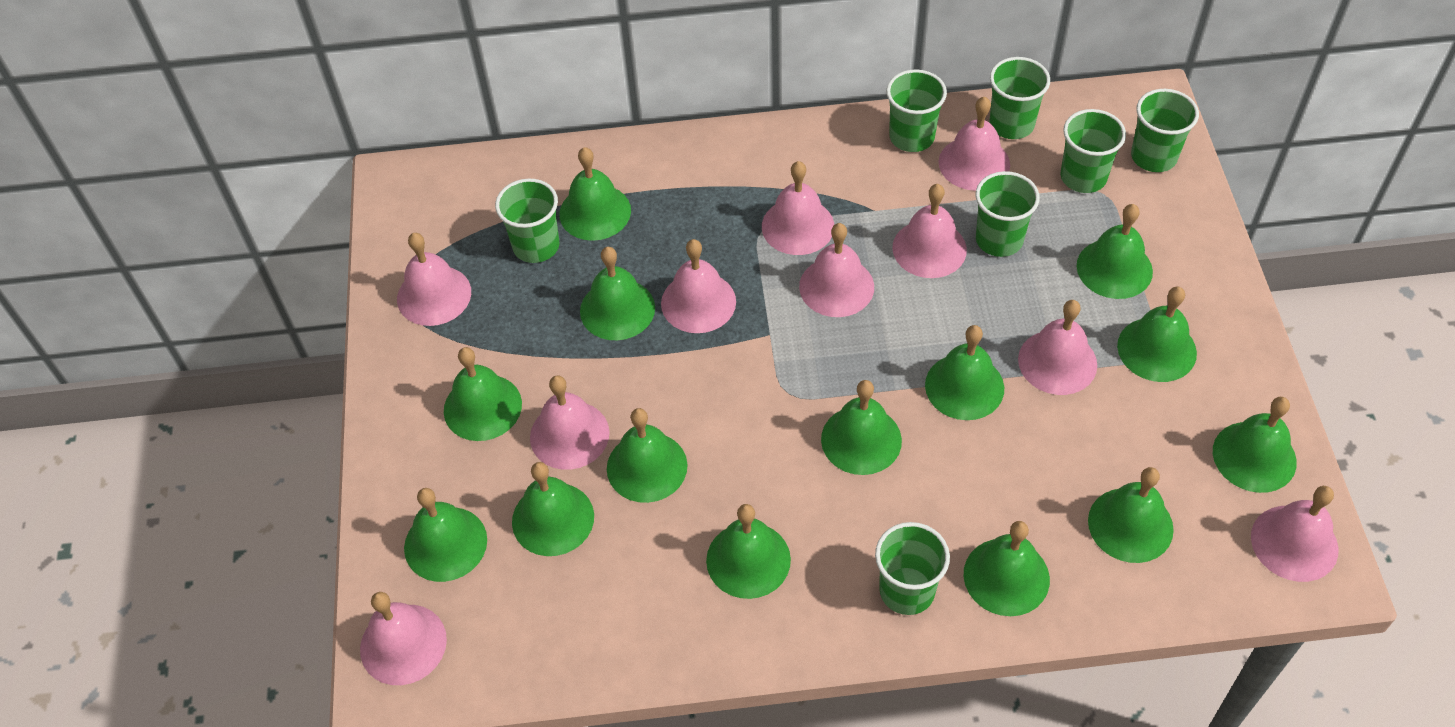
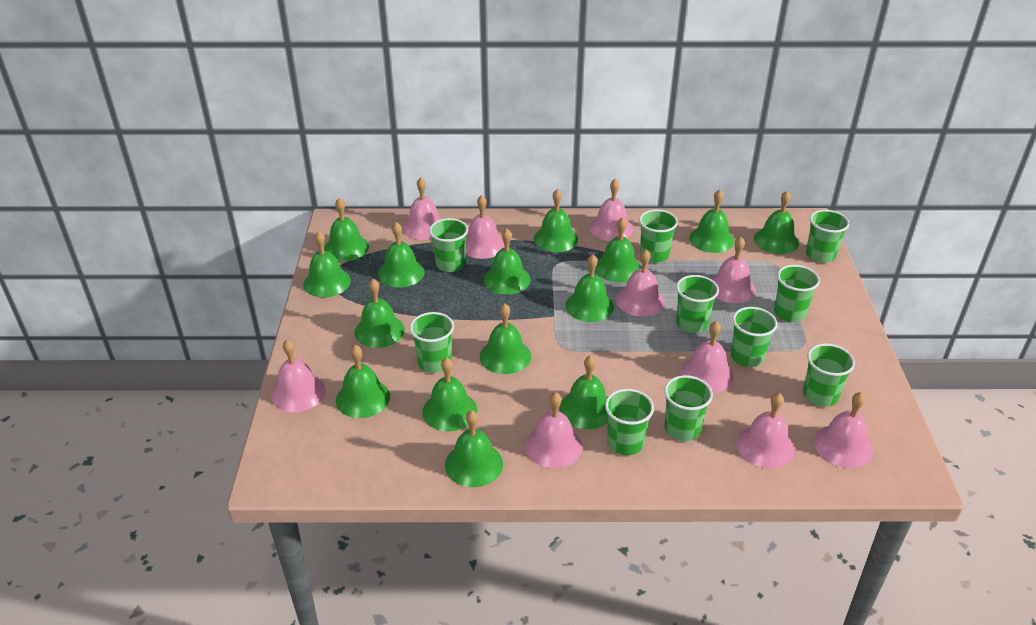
green bell: 14 -> 15
green cup: 7 -> 10

